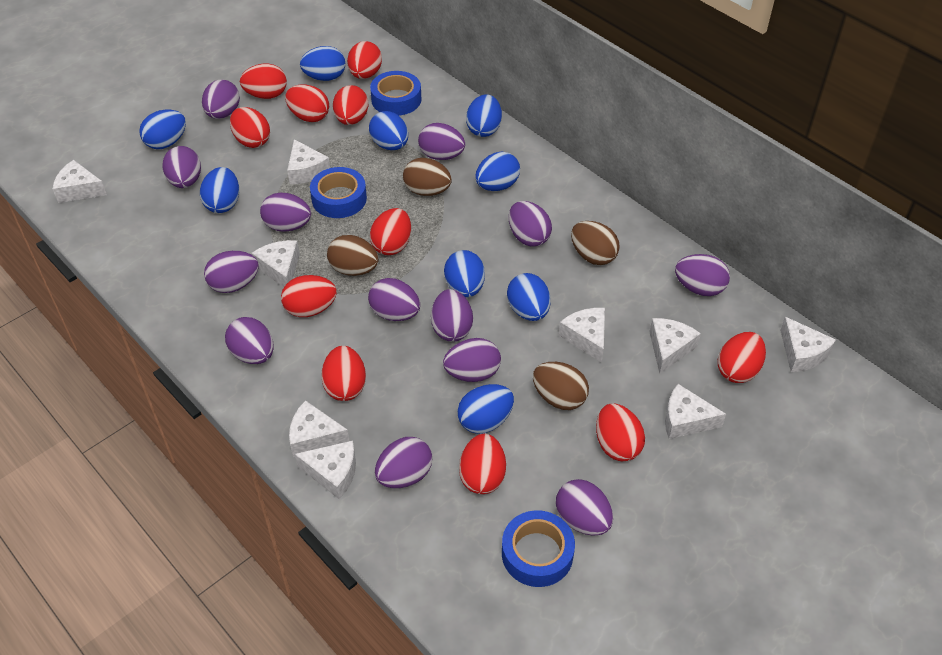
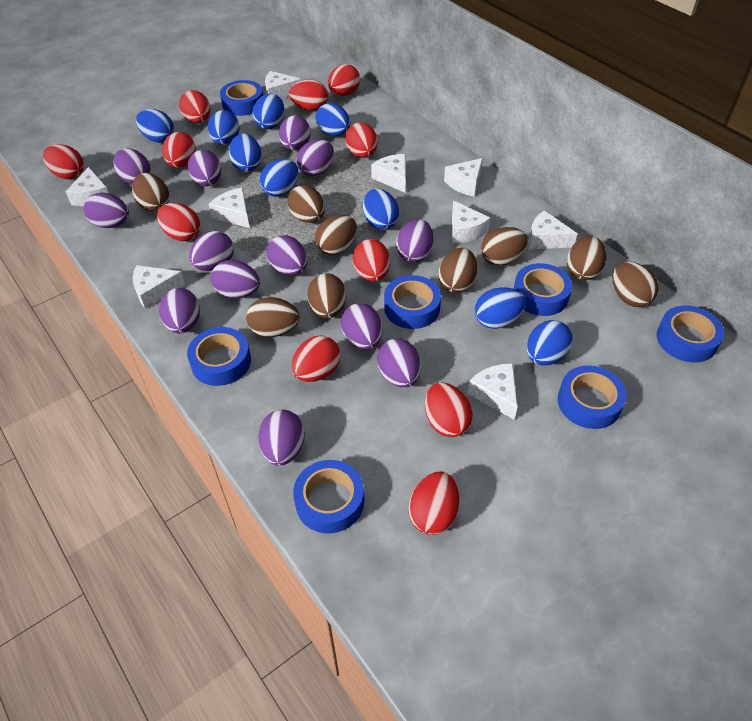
blue tape: 3 -> 7
brown egg: 4 -> 9

